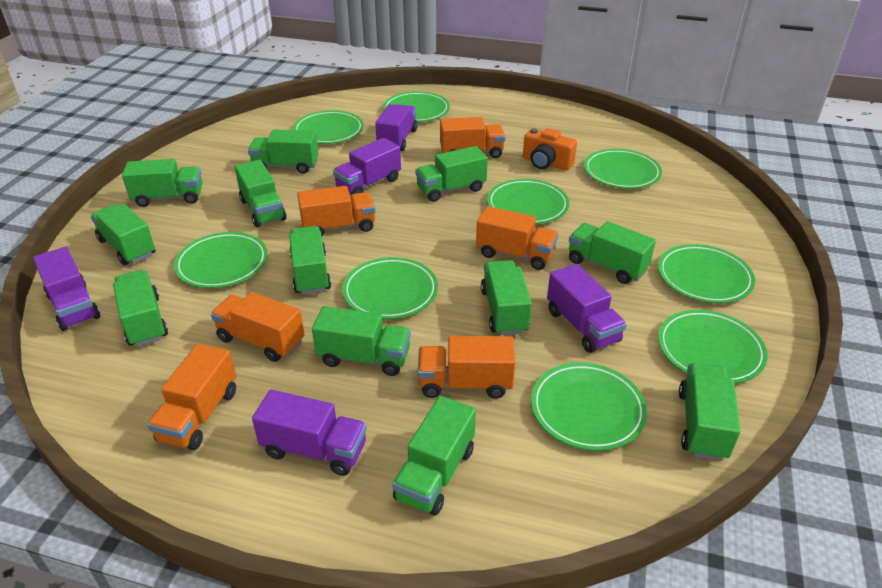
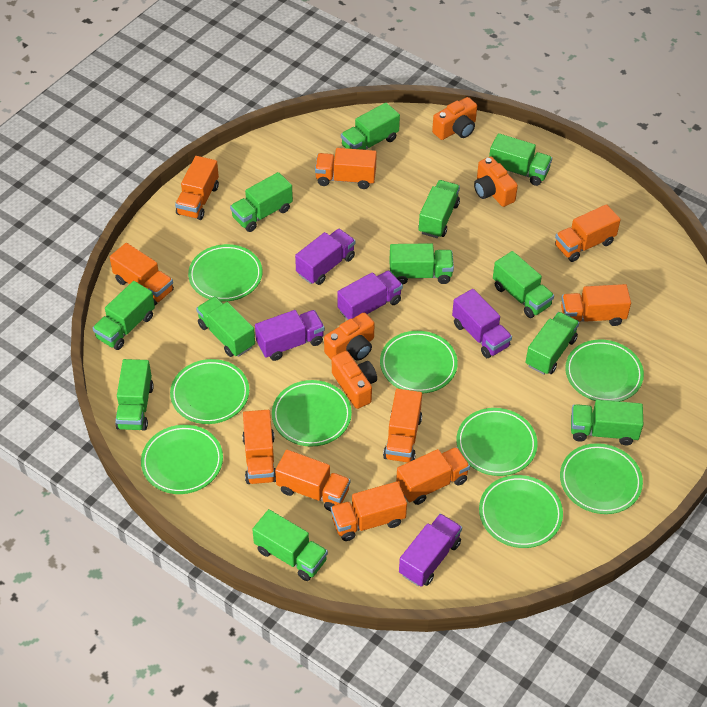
orange camera: 1 -> 4
orange truck: 6 -> 10

